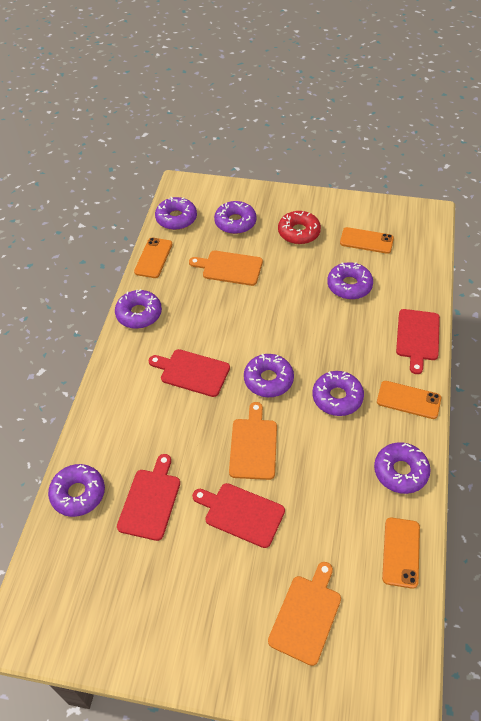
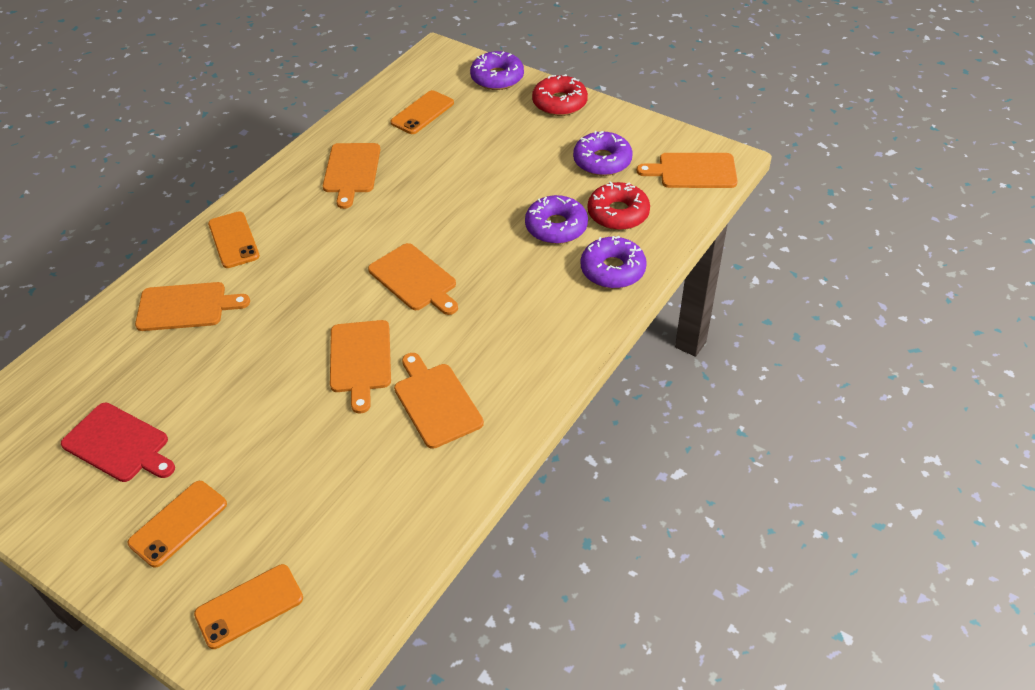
orange cutting board: 3 -> 6
purple donut: 8 -> 4
red cutting board: 4 -> 1
red donut: 1 -> 2

